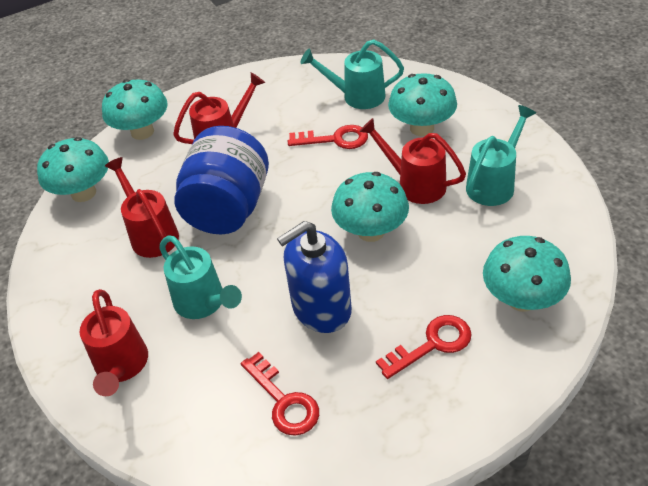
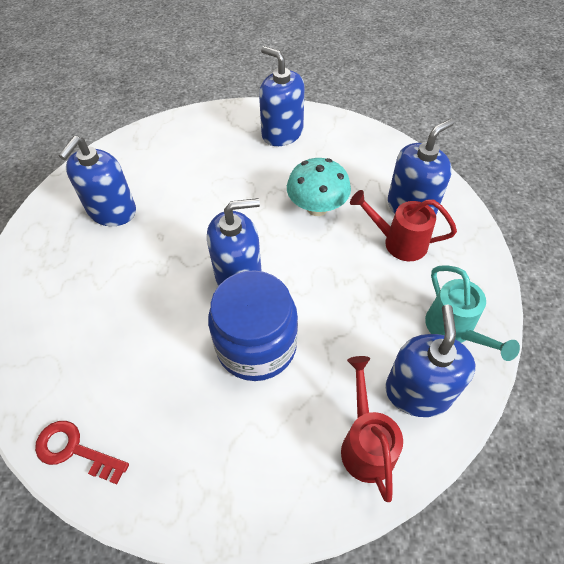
blue soap dispenser: 1 -> 5
red key: 3 -> 1
red watering can: 4 -> 2
turquoise mushroom: 5 -> 1
turquoise watering can: 3 -> 1

